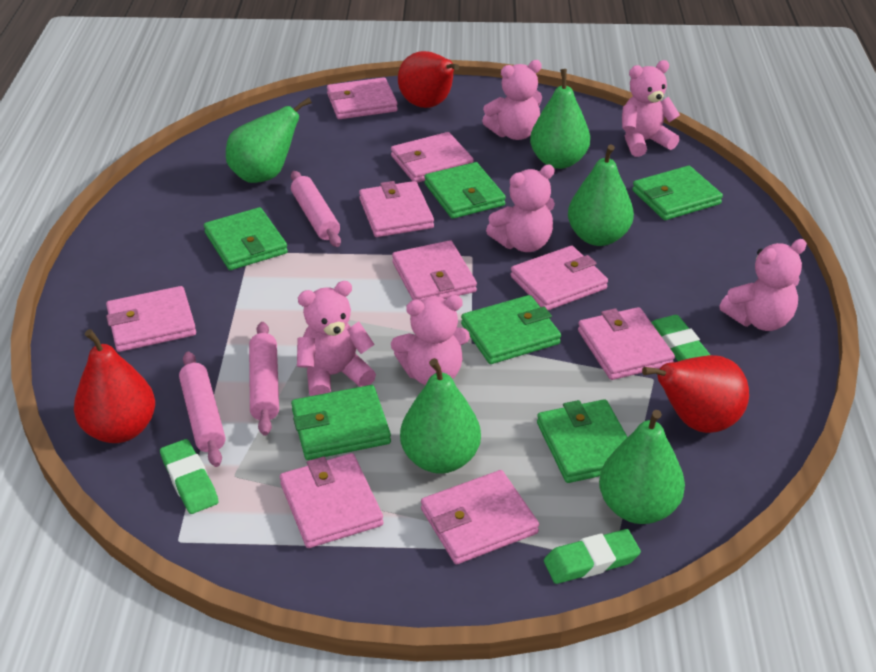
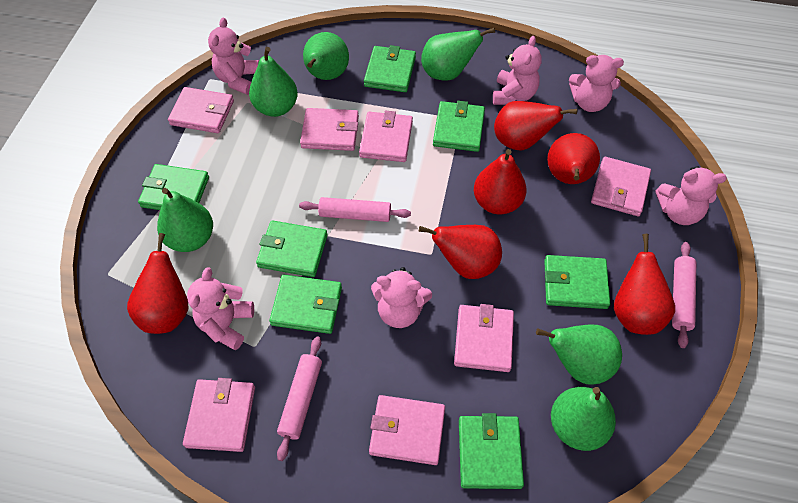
green eraser: 3 -> 0
green pear: 5 -> 6
green wallet: 6 -> 7
pink wallet: 9 -> 7
red pear: 3 -> 6

